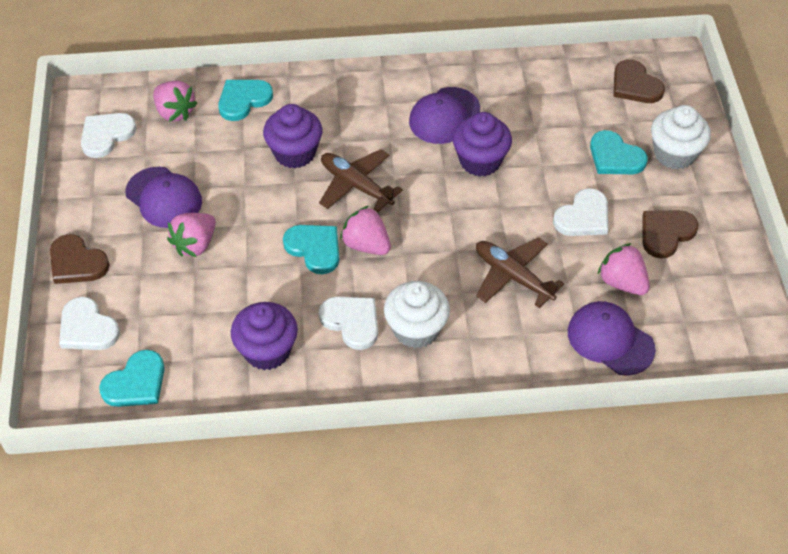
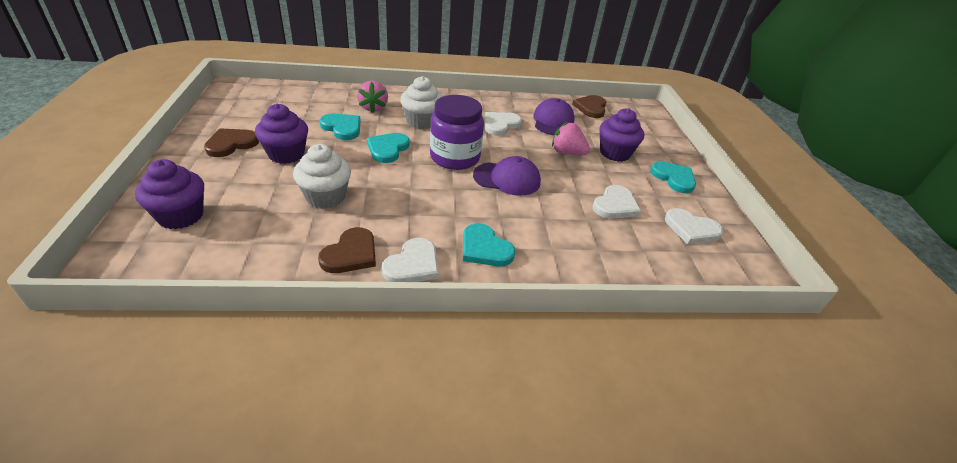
brown plane: 2 -> 0
pink strawberry: 4 -> 2
purple cap: 3 -> 2
purple jar: 0 -> 1

